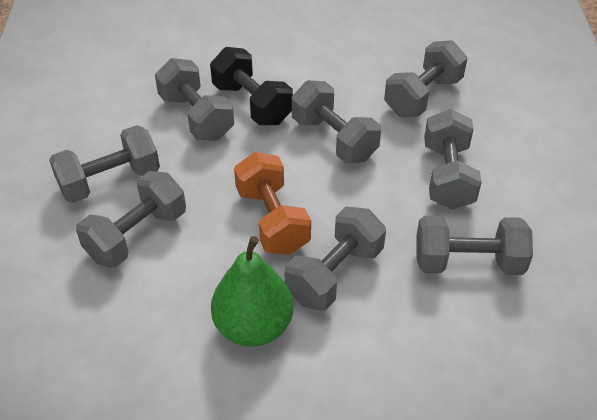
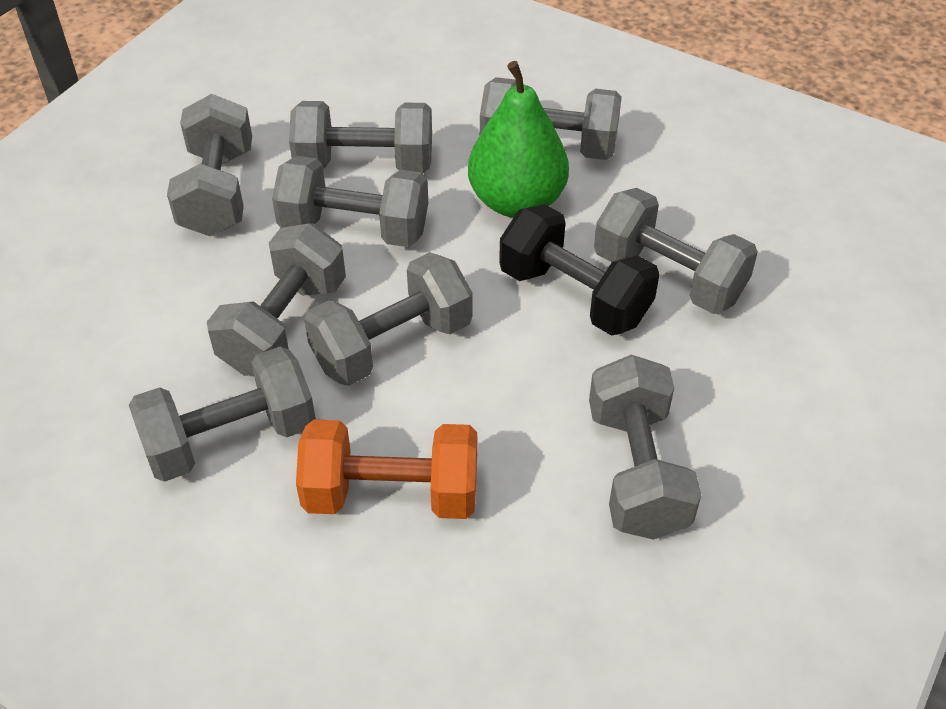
grey dumbbell: 8 -> 9

